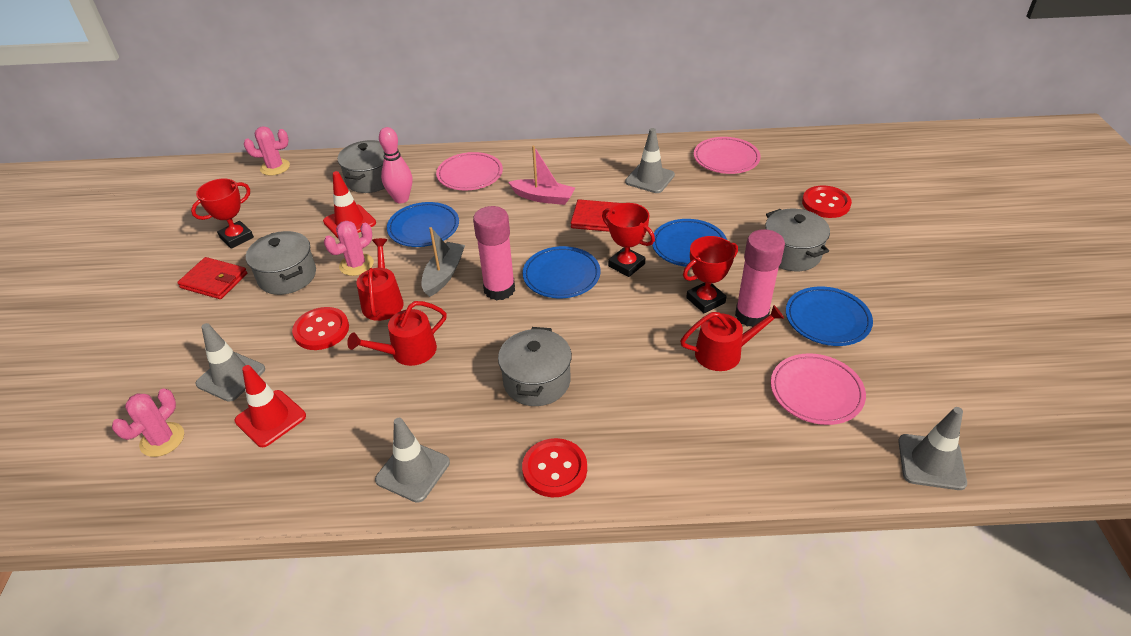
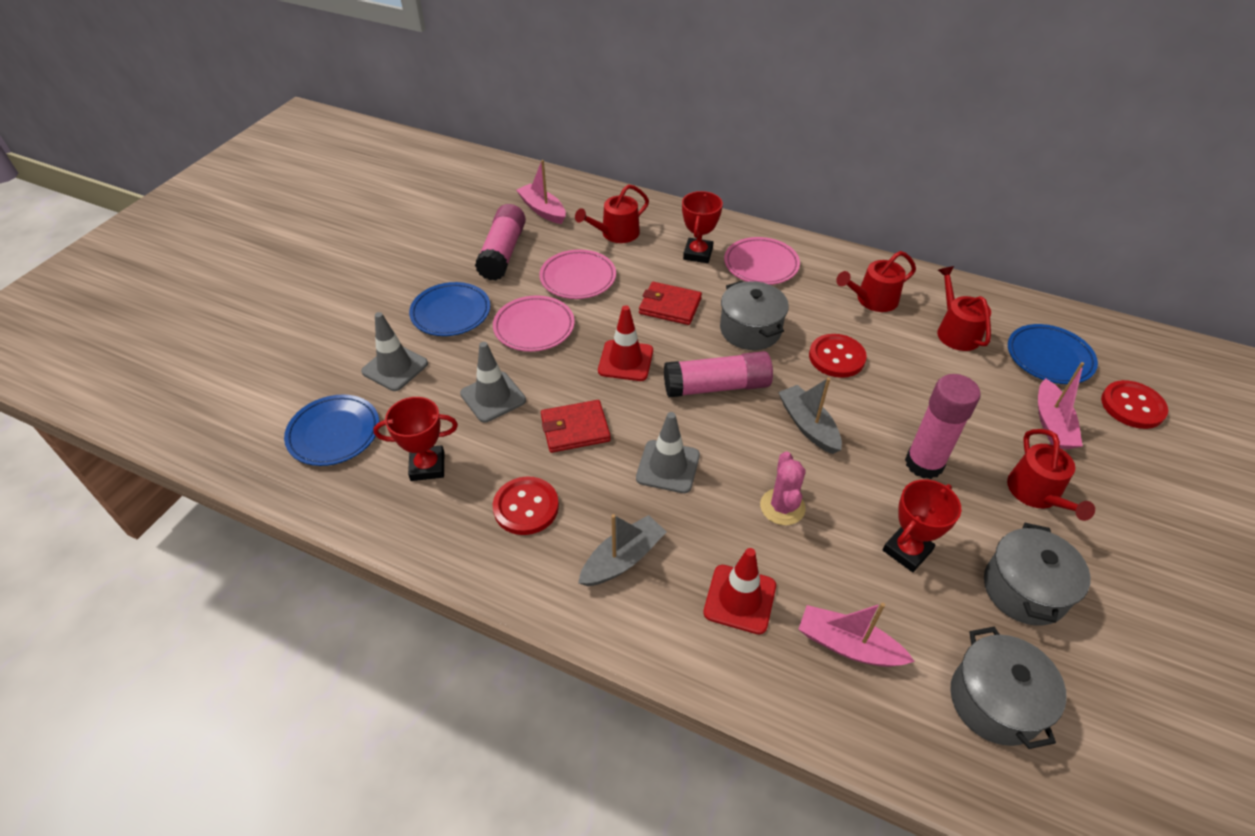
blue plate: 4 -> 3
grey boat: 1 -> 2
grey pot: 4 -> 3
grey traffic cone: 4 -> 3
pink boat: 1 -> 3
pink bowling pin: 1 -> 0
pink cactus: 3 -> 1
pink glue stick: 2 -> 3
red watering can: 3 -> 4

